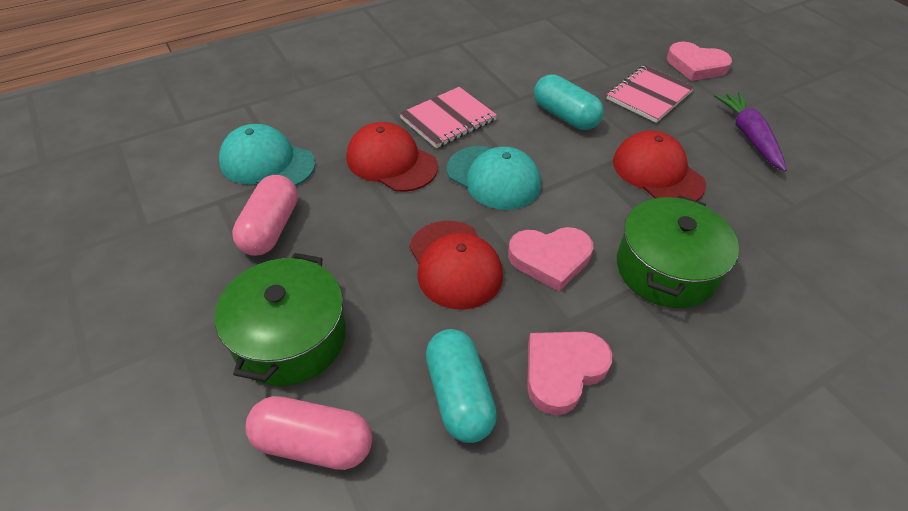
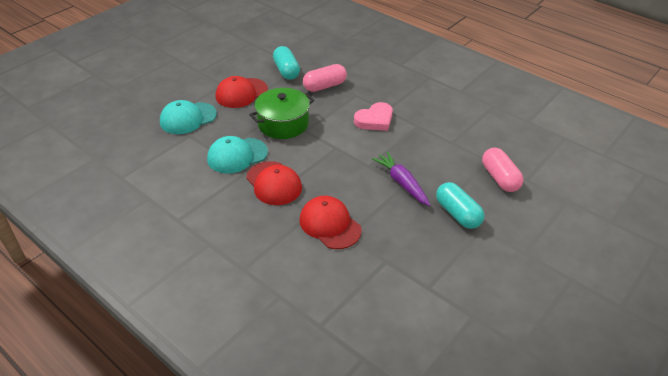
green pot: 2 -> 1
pink heart: 3 -> 1
pink notebook: 2 -> 0

